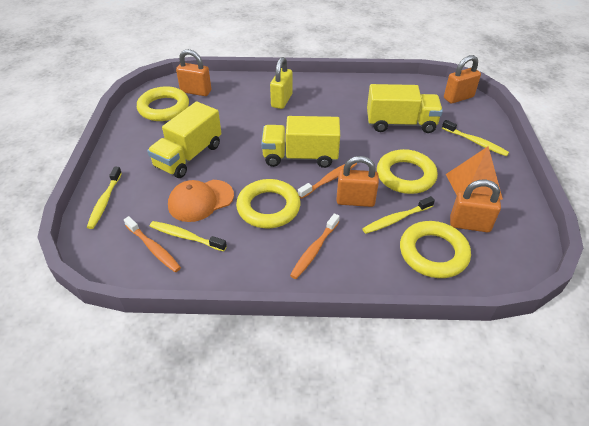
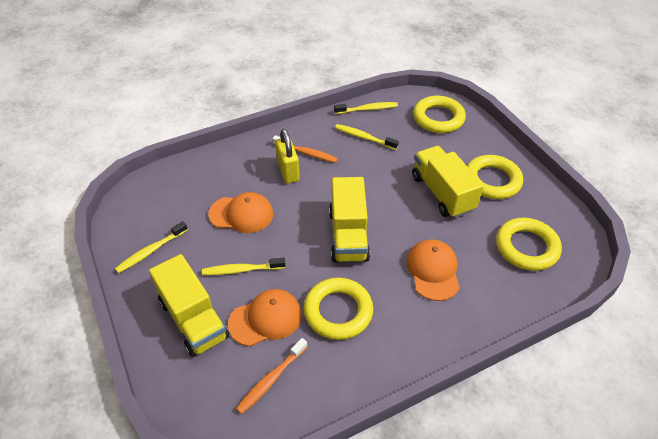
orange cap: 1 -> 3
orange padlock: 4 -> 0
orange pyramid: 1 -> 0
orange toothbrush: 3 -> 2

